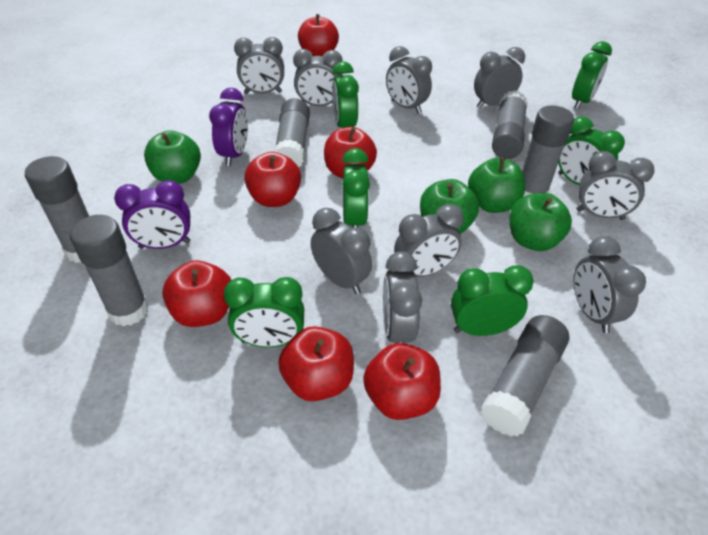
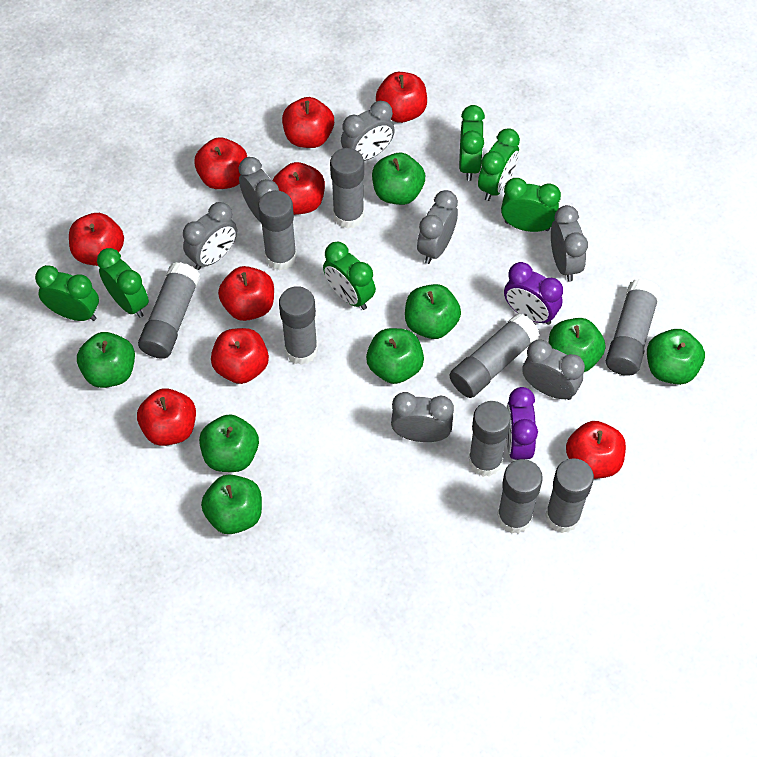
green apple: 4 -> 8
grey clock: 9 -> 7
grey glue stick: 6 -> 9
red apple: 6 -> 9

